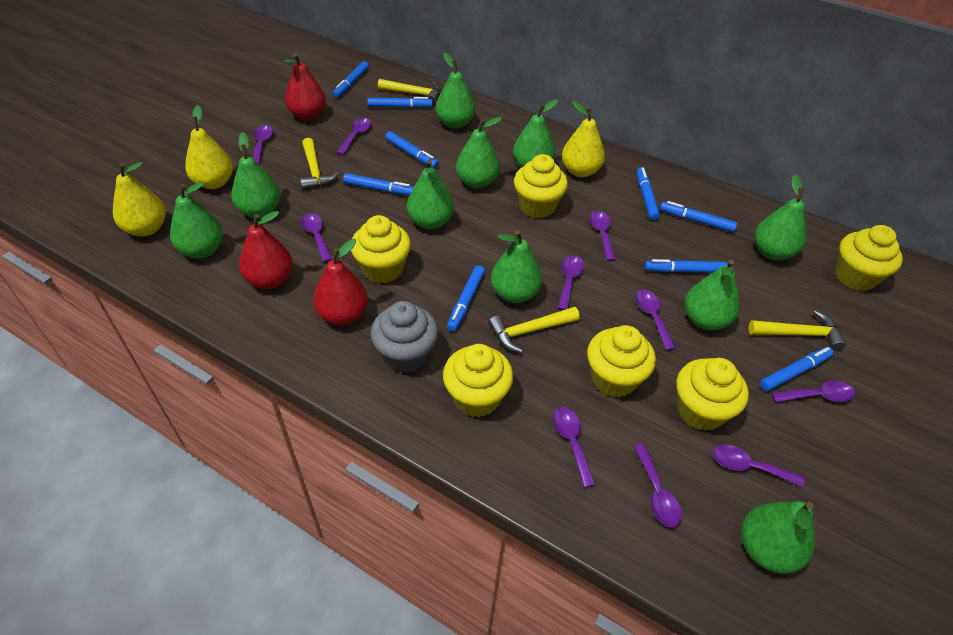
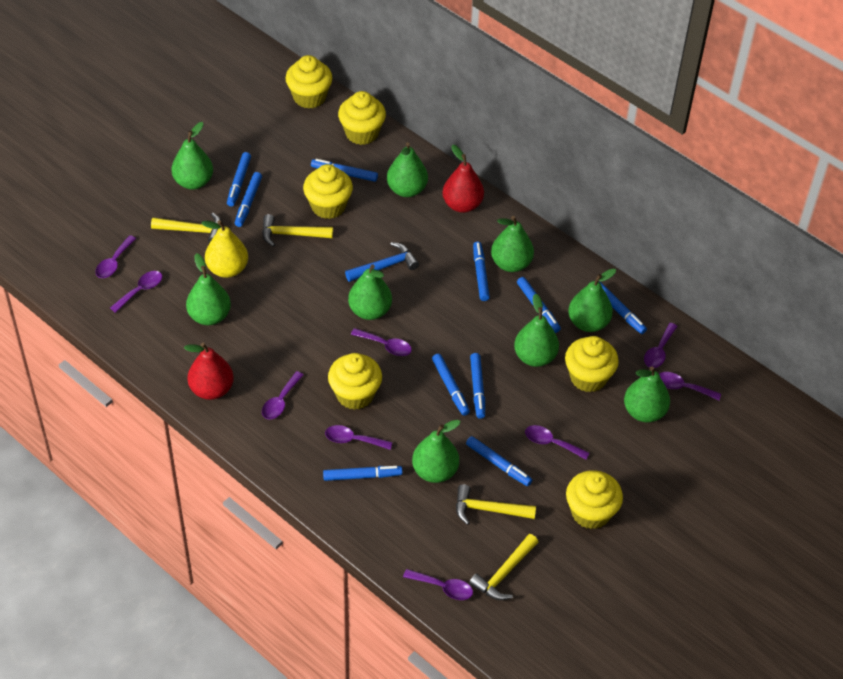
blue hammer: 0 -> 1
blue marker: 9 -> 10
green pear: 10 -> 9
grey cupcake: 1 -> 0
purple spoon: 10 -> 9
red pear: 3 -> 2
yellow pear: 3 -> 1

